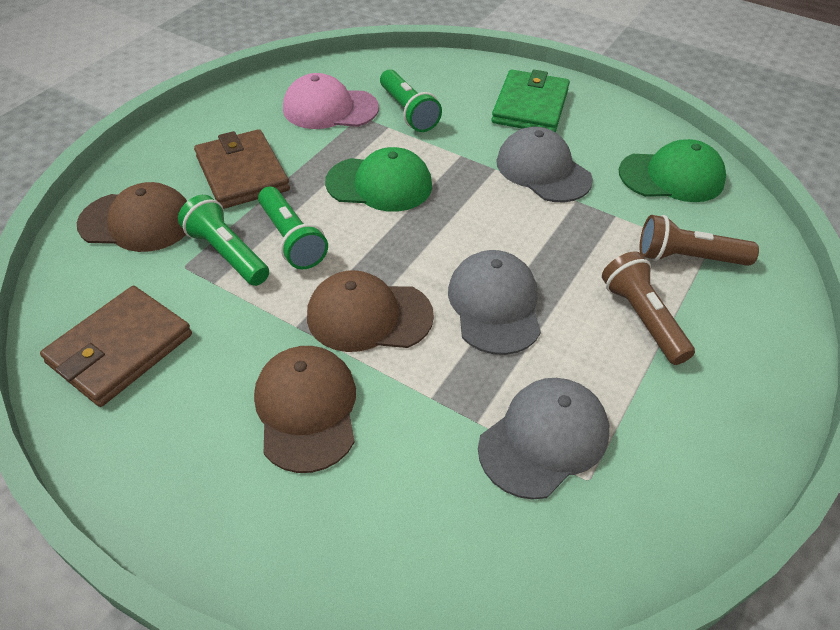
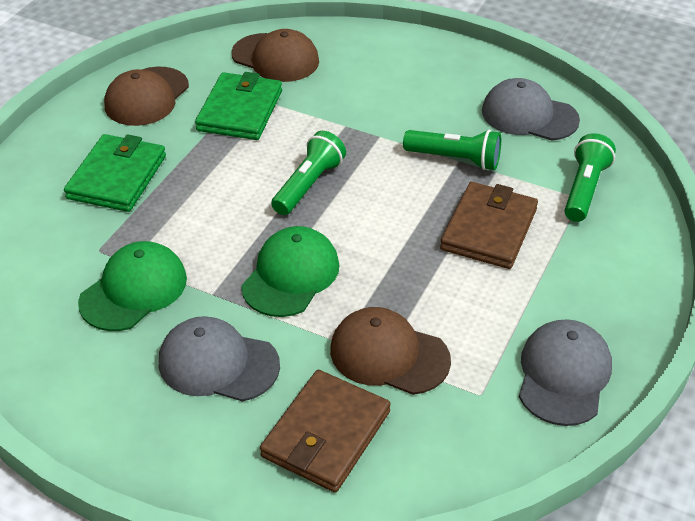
brown flashlight: 2 -> 0
green wallet: 1 -> 2
pink cap: 1 -> 0

